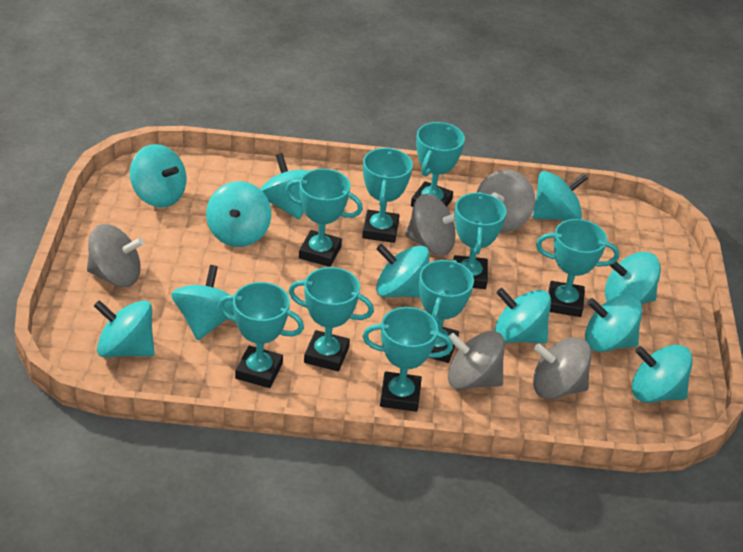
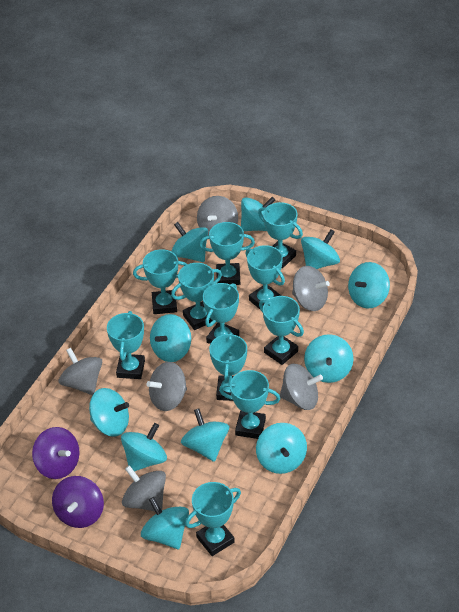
grey spinning top: 5 -> 6
purple spinning top: 0 -> 2
turquoise trophy: 9 -> 11

